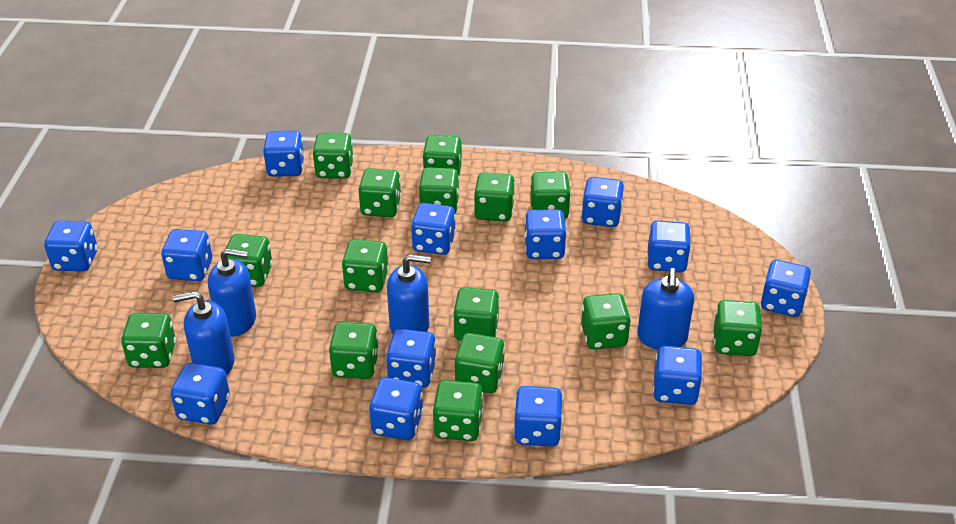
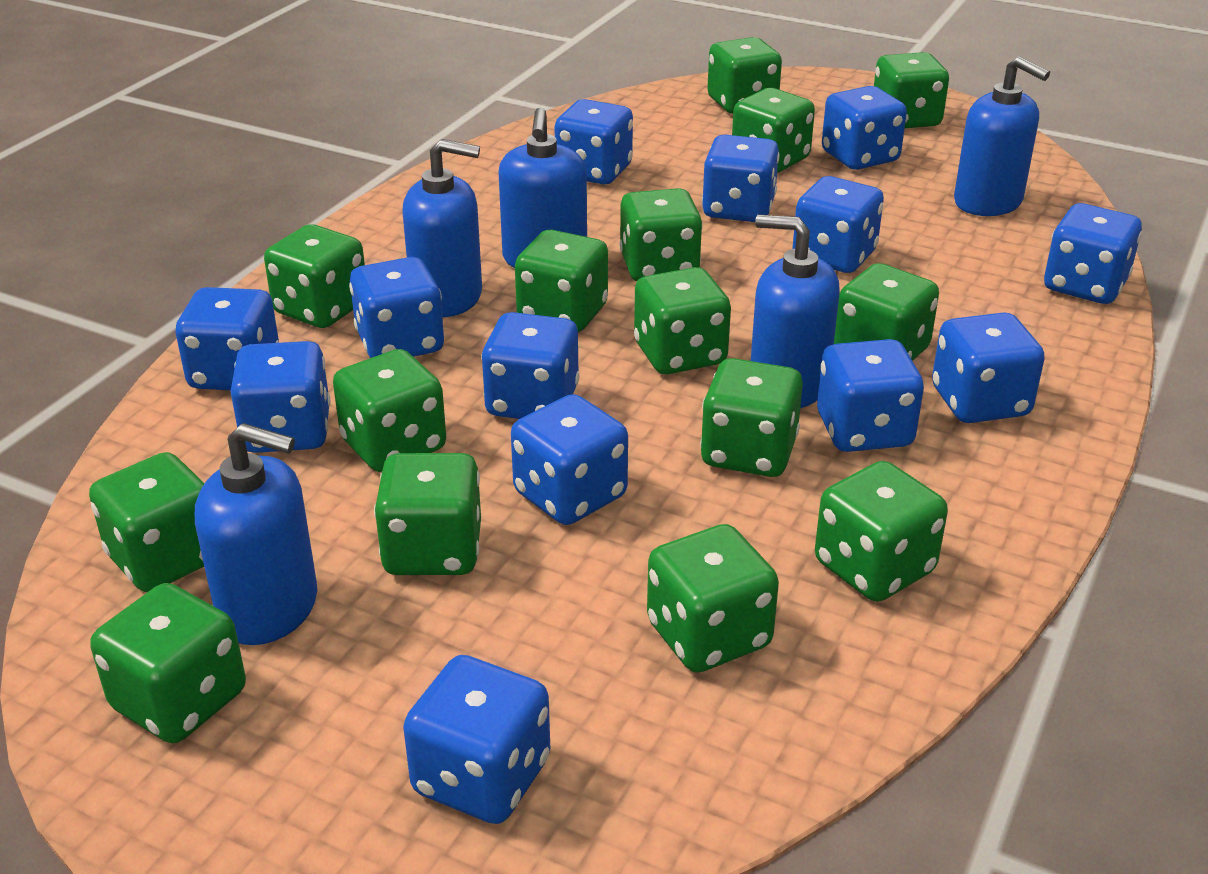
blue soap dispenser: 4 -> 5

